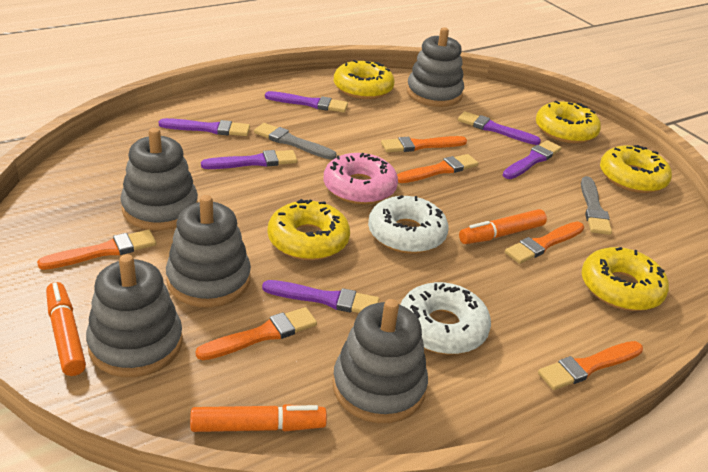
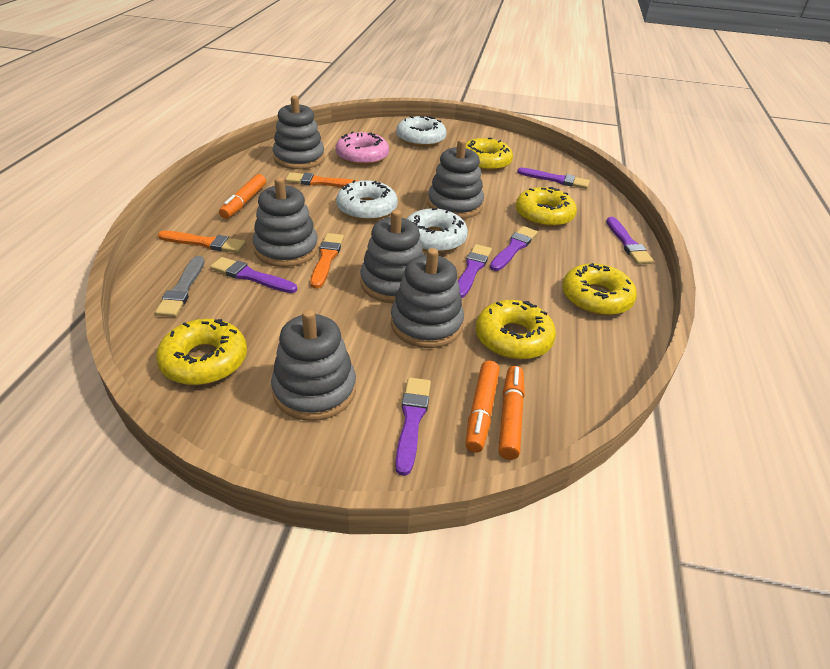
grey brush: 2 -> 1
grey stacking toy: 5 -> 6
orange brush: 6 -> 3
white donut: 2 -> 3

